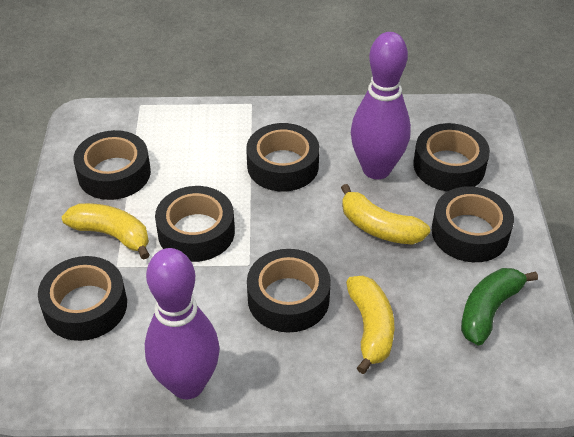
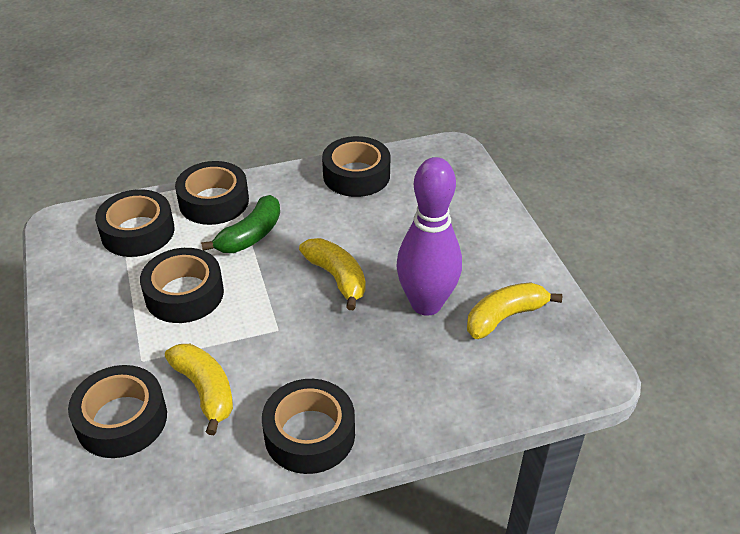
black tape: 7 -> 6
purple bowling pin: 2 -> 1

